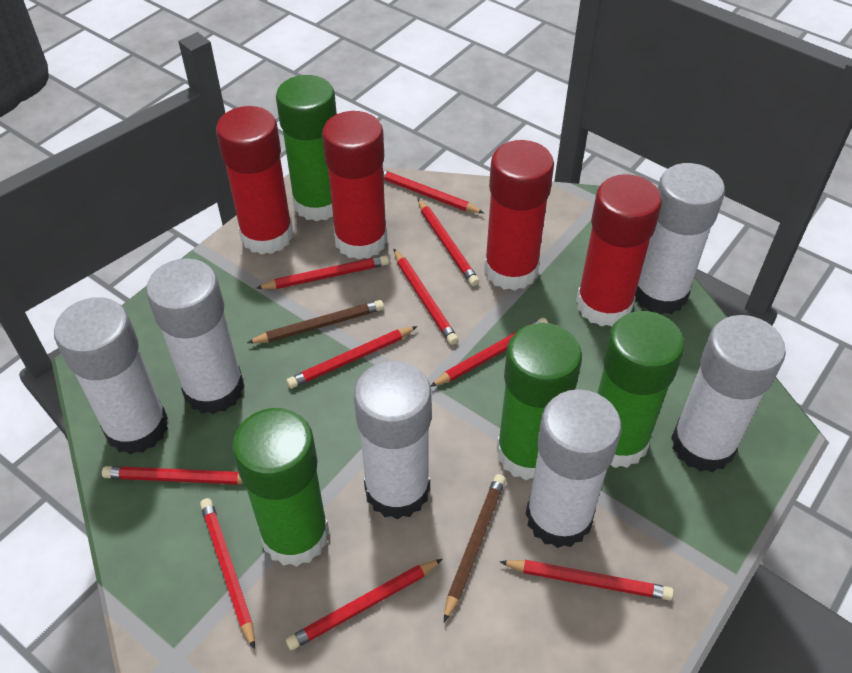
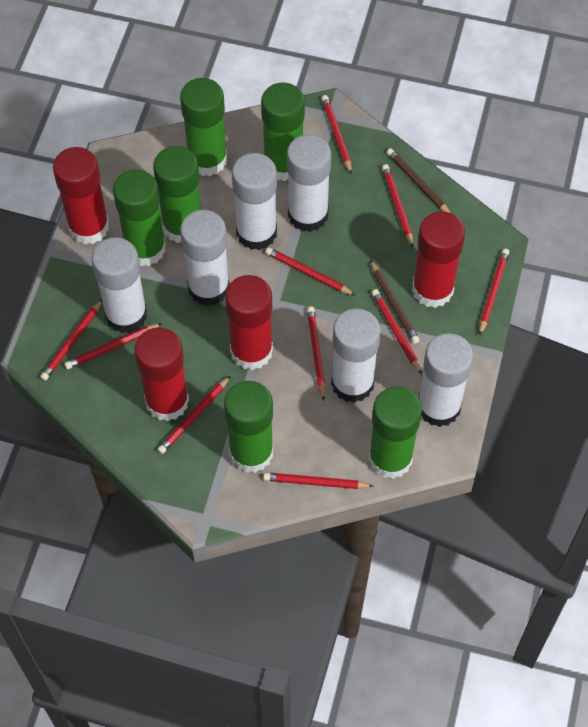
green glue stick: 4 -> 6

